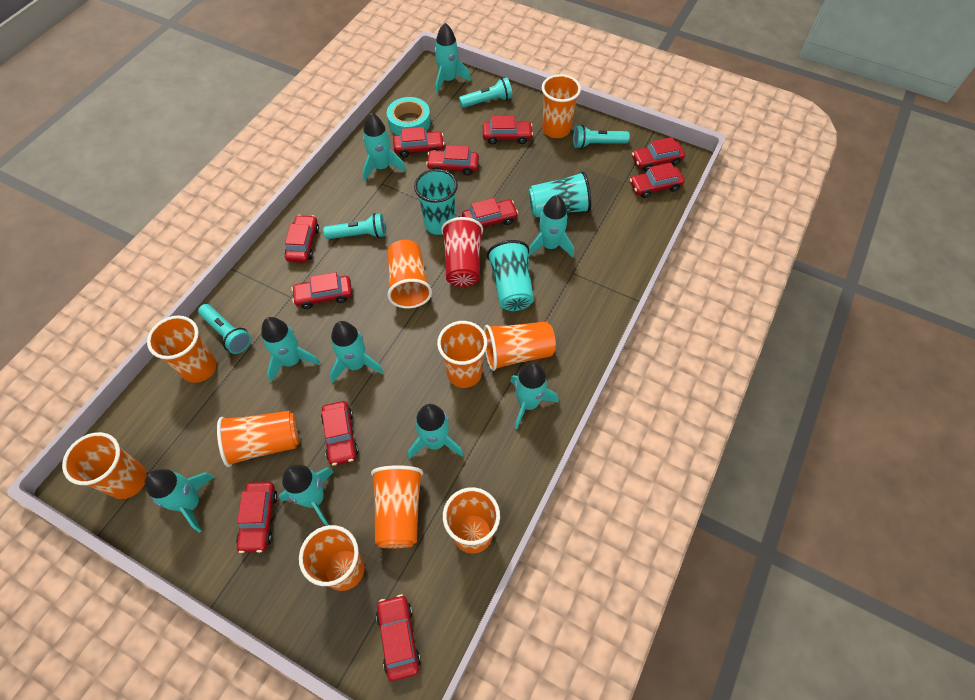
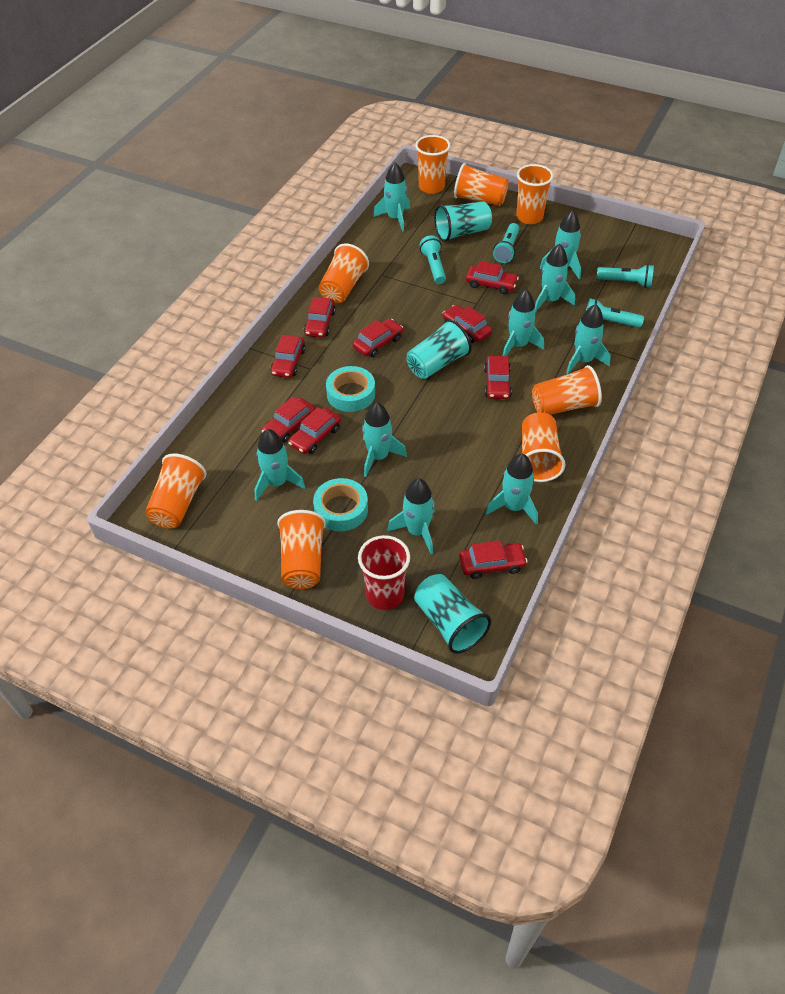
orange cup: 10 -> 8
red car: 11 -> 9
turquoise tape: 1 -> 2

